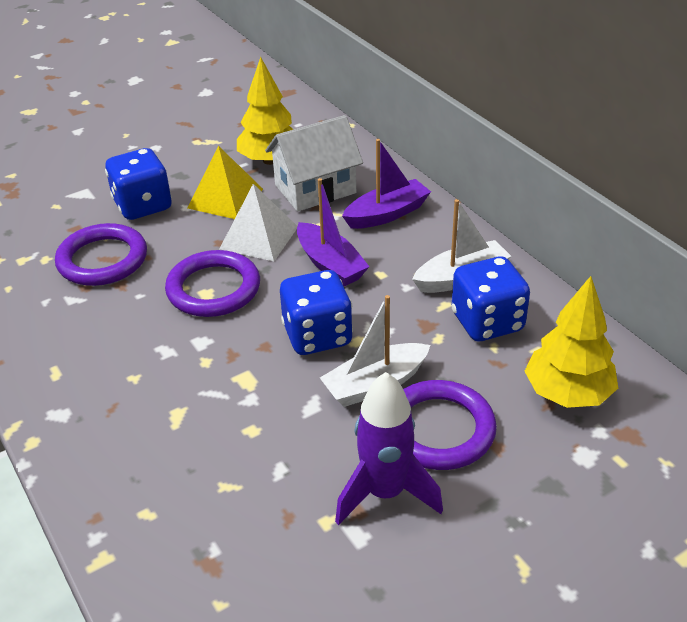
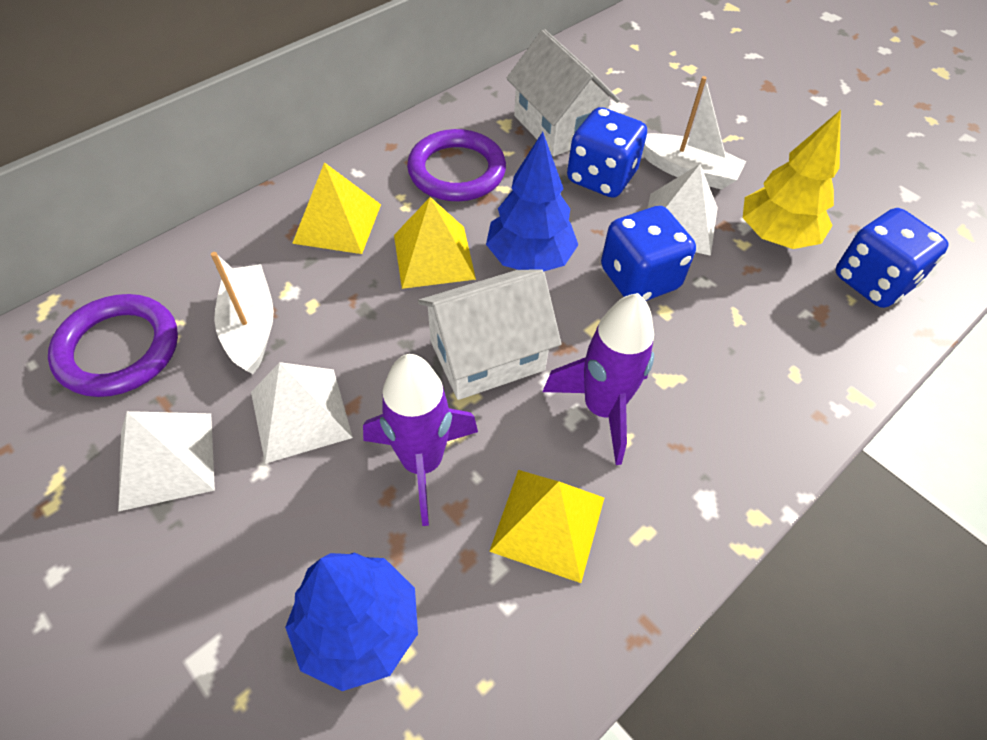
blue tree: 0 -> 2
purple boat: 2 -> 0
purple ring: 3 -> 2
purple rocket: 1 -> 2
white house: 1 -> 2
white pyramid: 1 -> 3
yellow pyramid: 1 -> 3
yellow tree: 2 -> 1

